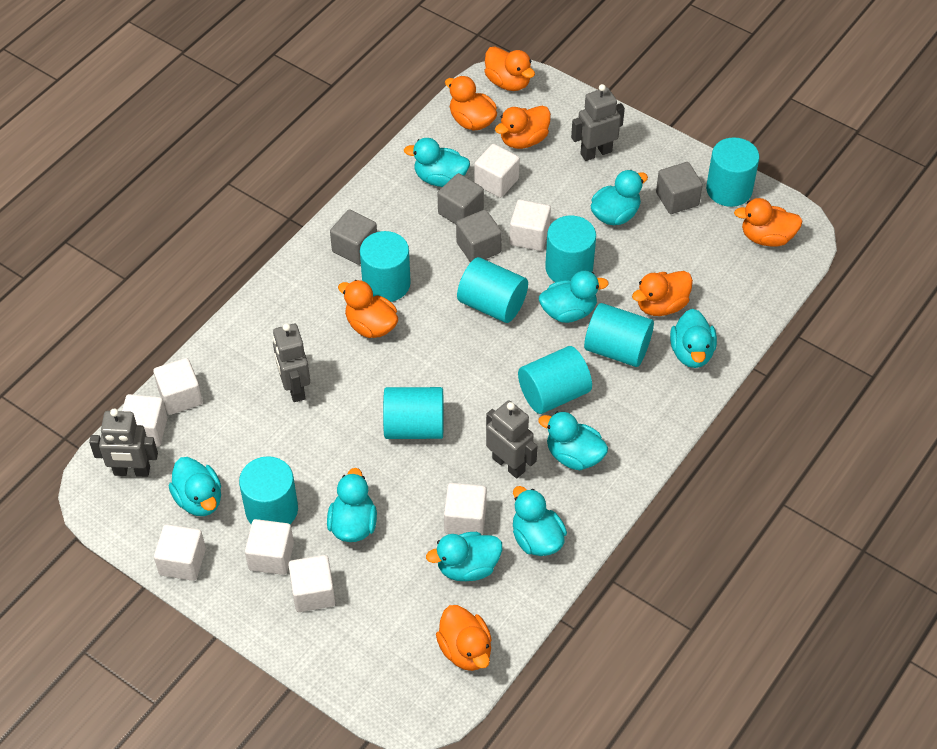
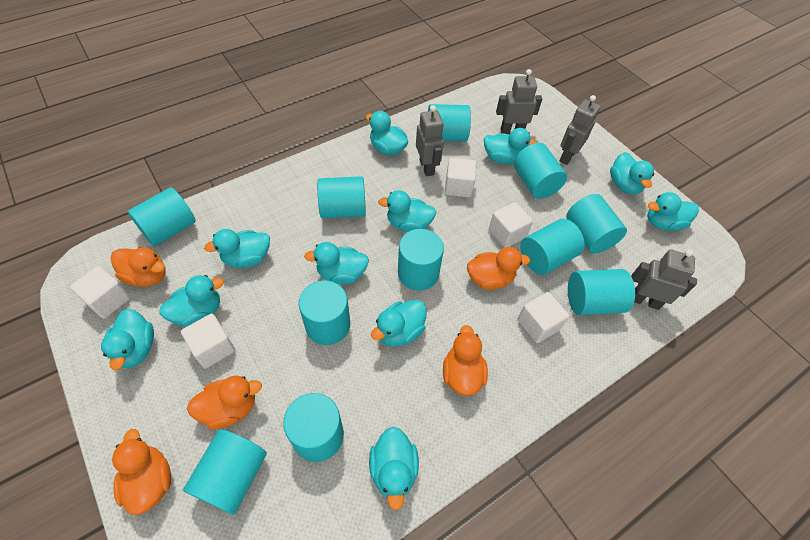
grey cube: 4 -> 0
orange duck: 7 -> 5
turquoise cylinder: 8 -> 11
turquoise duck: 9 -> 11
white cube: 8 -> 5

